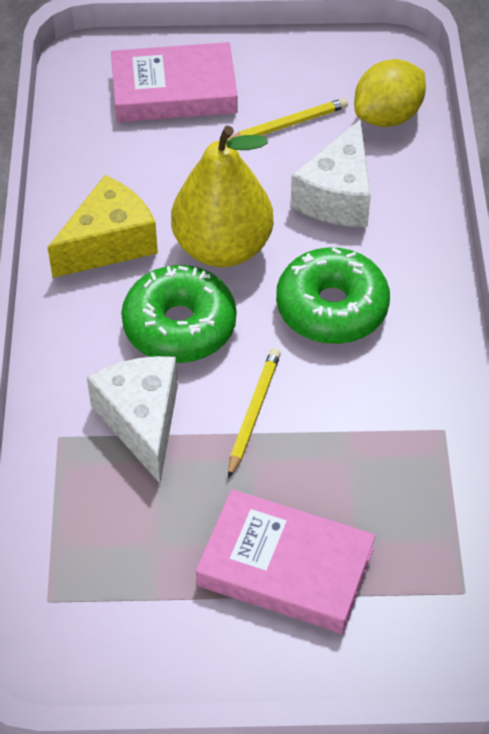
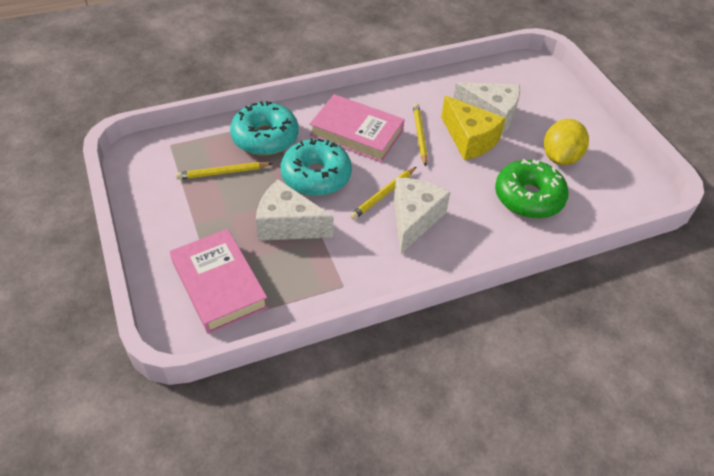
green donut: 2 -> 1
turquoise donut: 0 -> 2
white cheese: 2 -> 3
yellow pear: 1 -> 0
yellow pencil: 2 -> 3

